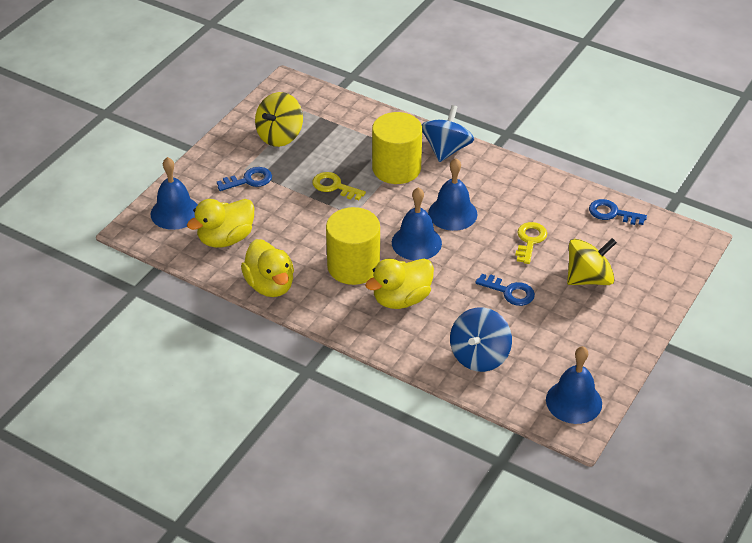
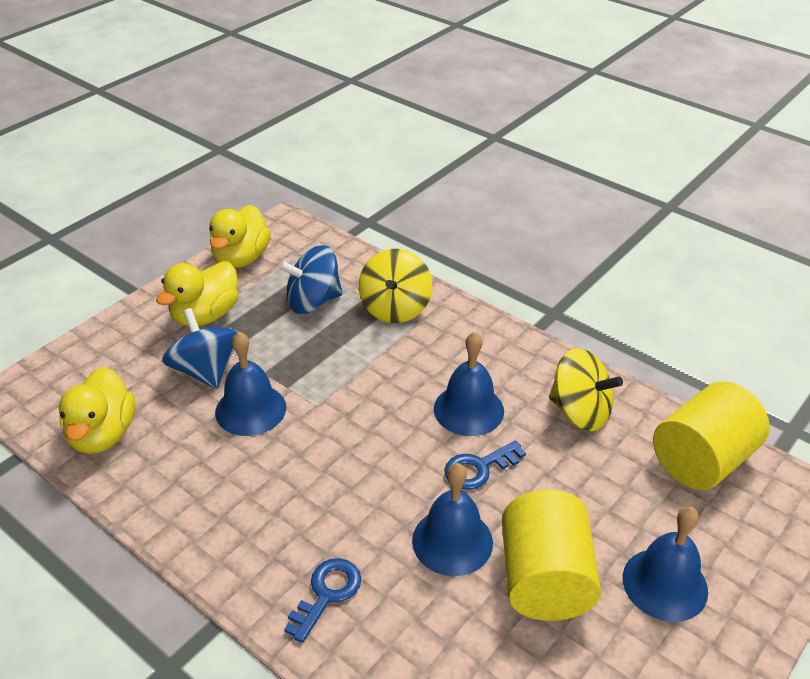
blue key: 3 -> 2
yellow key: 2 -> 0

